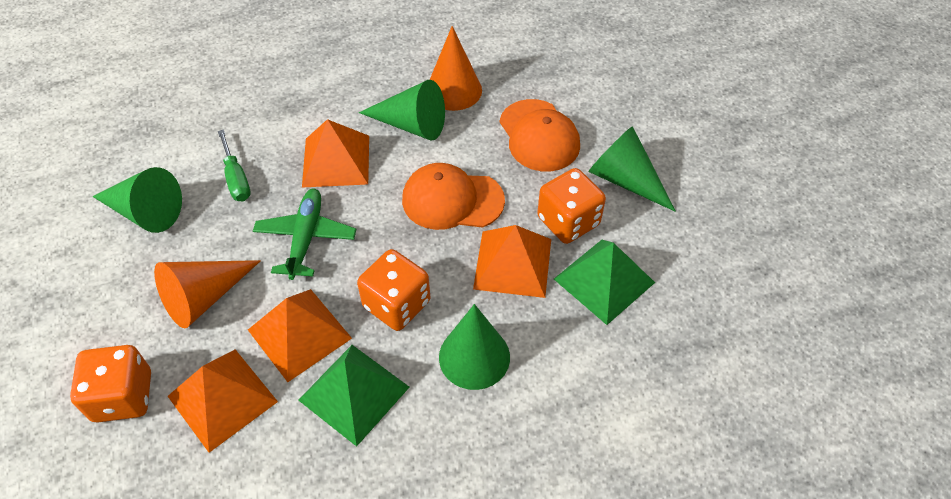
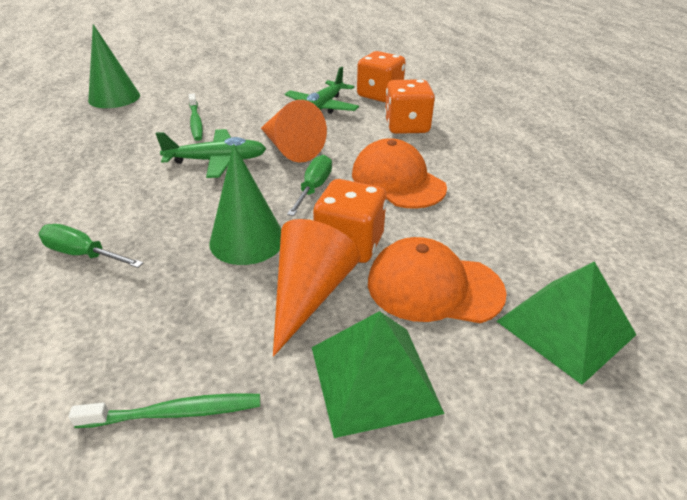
green cone: 4 -> 2
green plane: 1 -> 2
green screwdriver: 1 -> 2
green toothbrush: 0 -> 2
orange pyramid: 4 -> 0

